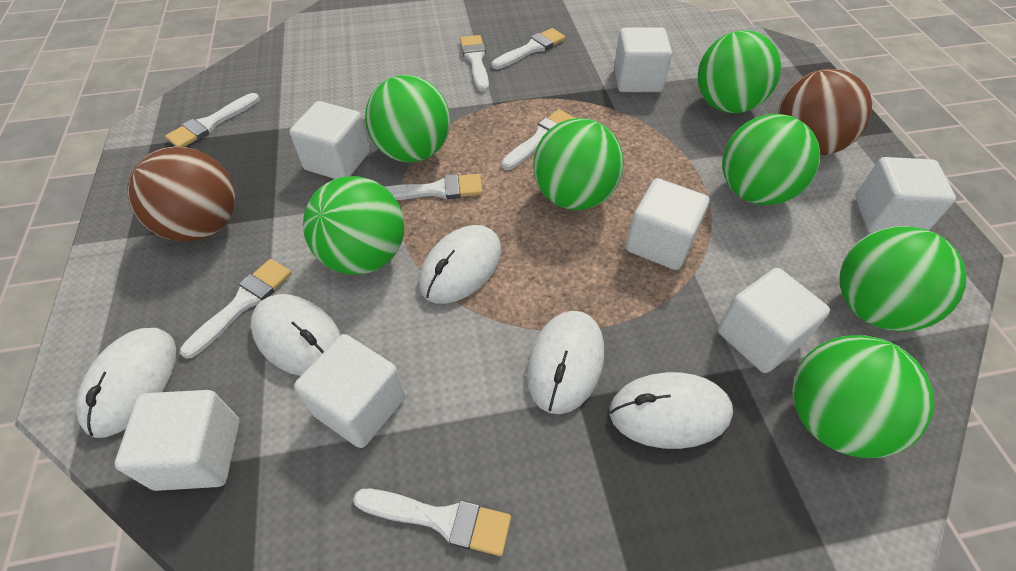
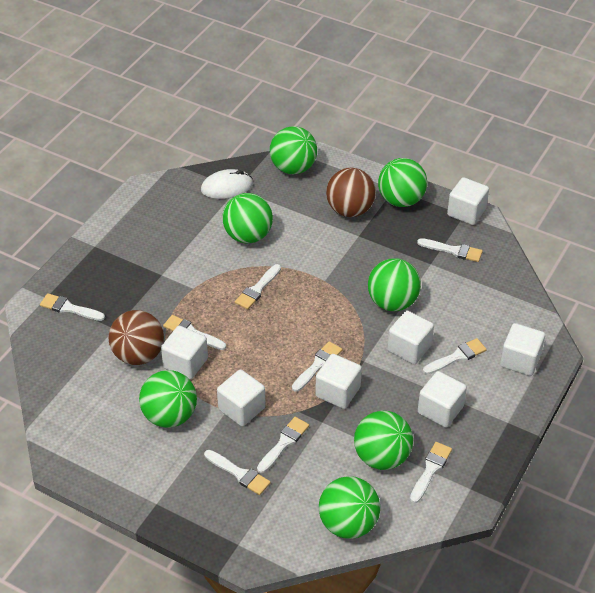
white brush: 7 -> 9
white mouse: 5 -> 1

